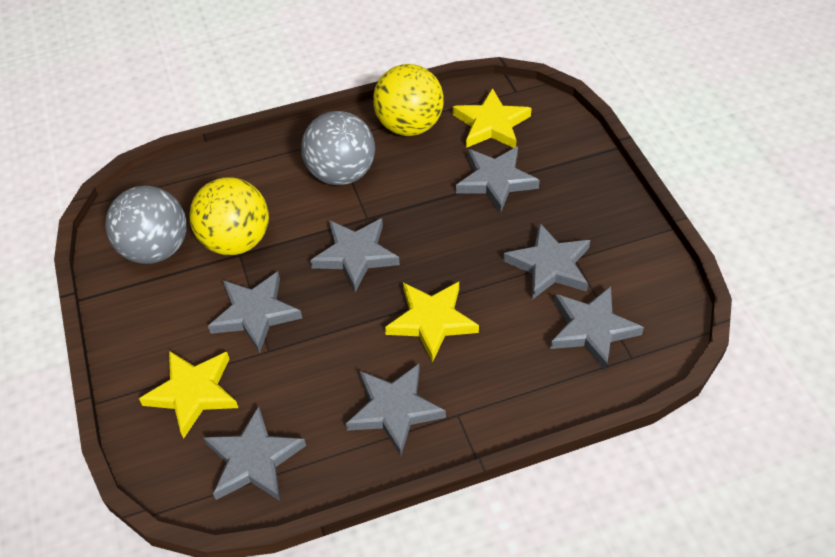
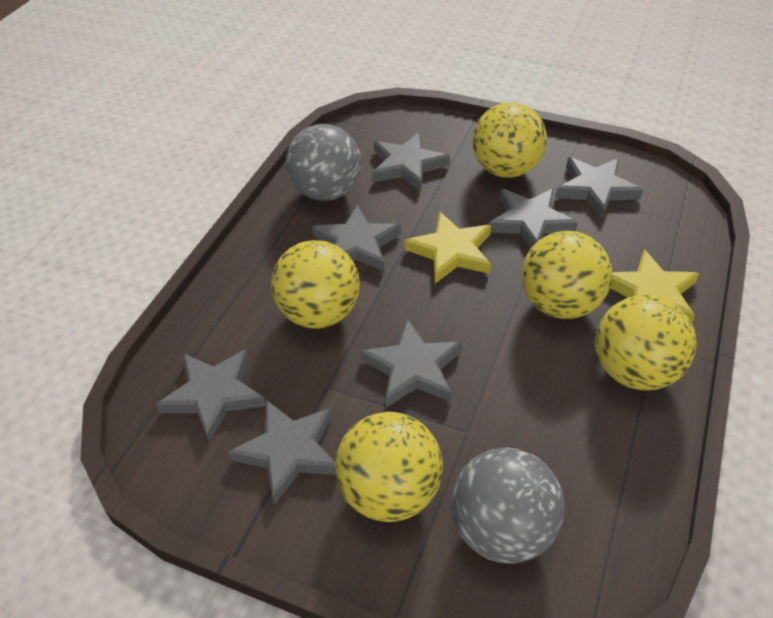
yellow ball: 2 -> 5
yellow star: 3 -> 2

